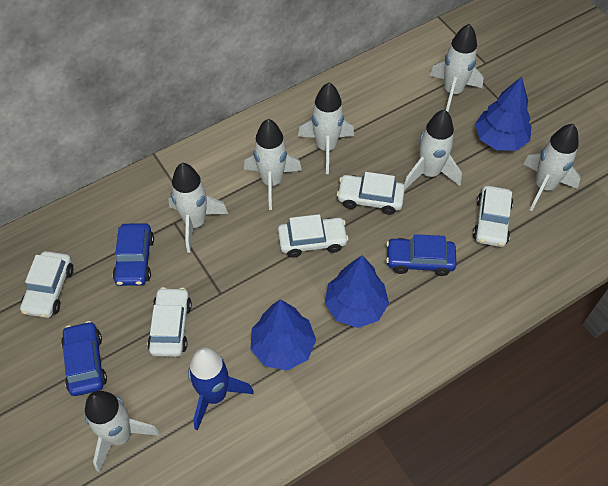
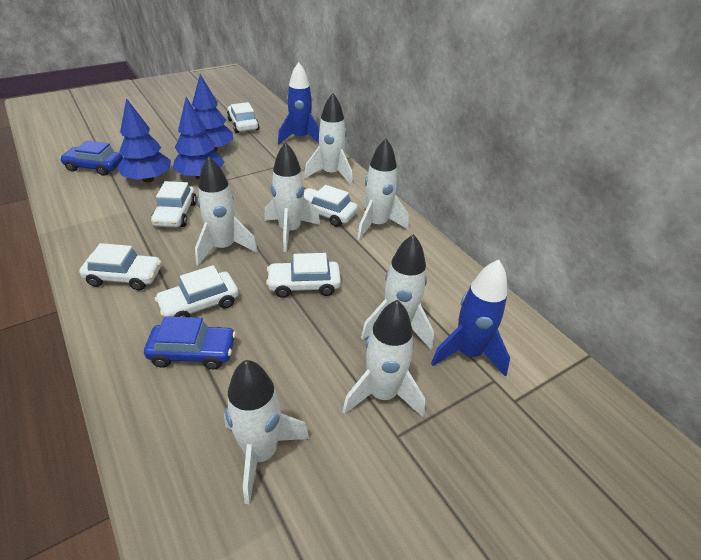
blue car: 3 -> 2
blue rocket: 1 -> 2
white car: 5 -> 6

